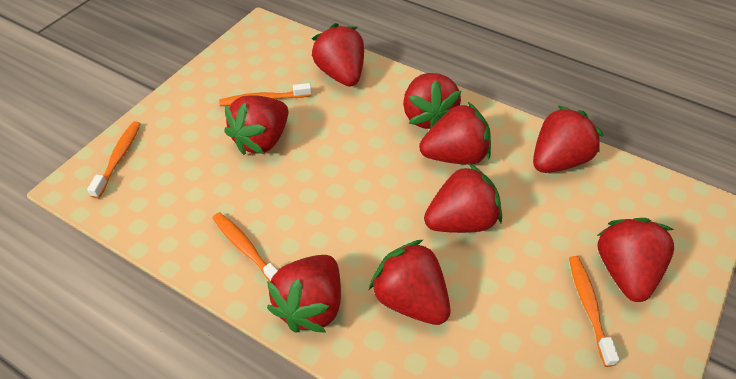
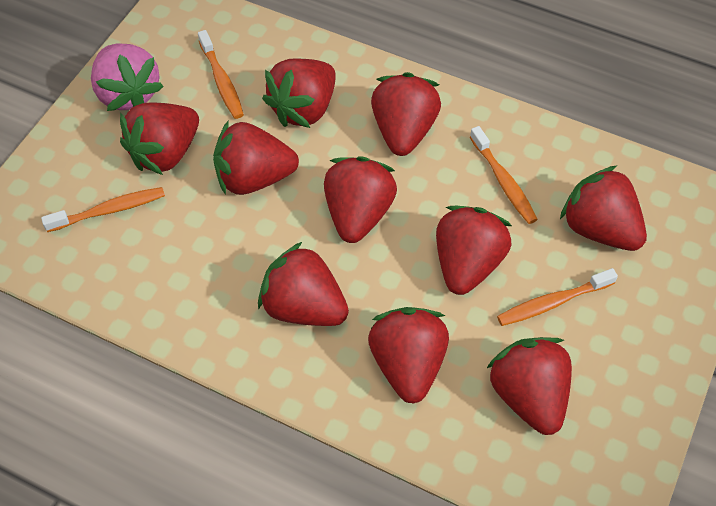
pink strawberry: 0 -> 1
red strawberry: 9 -> 10

